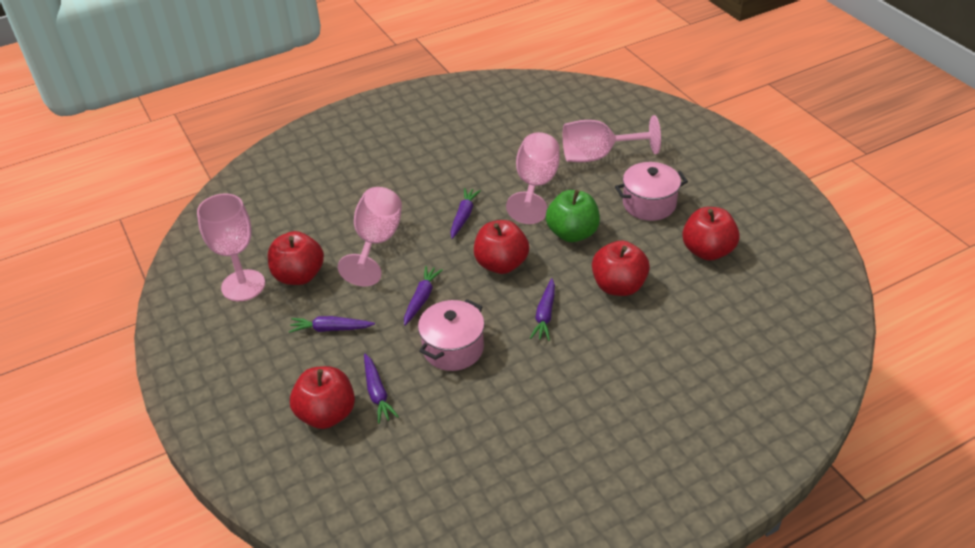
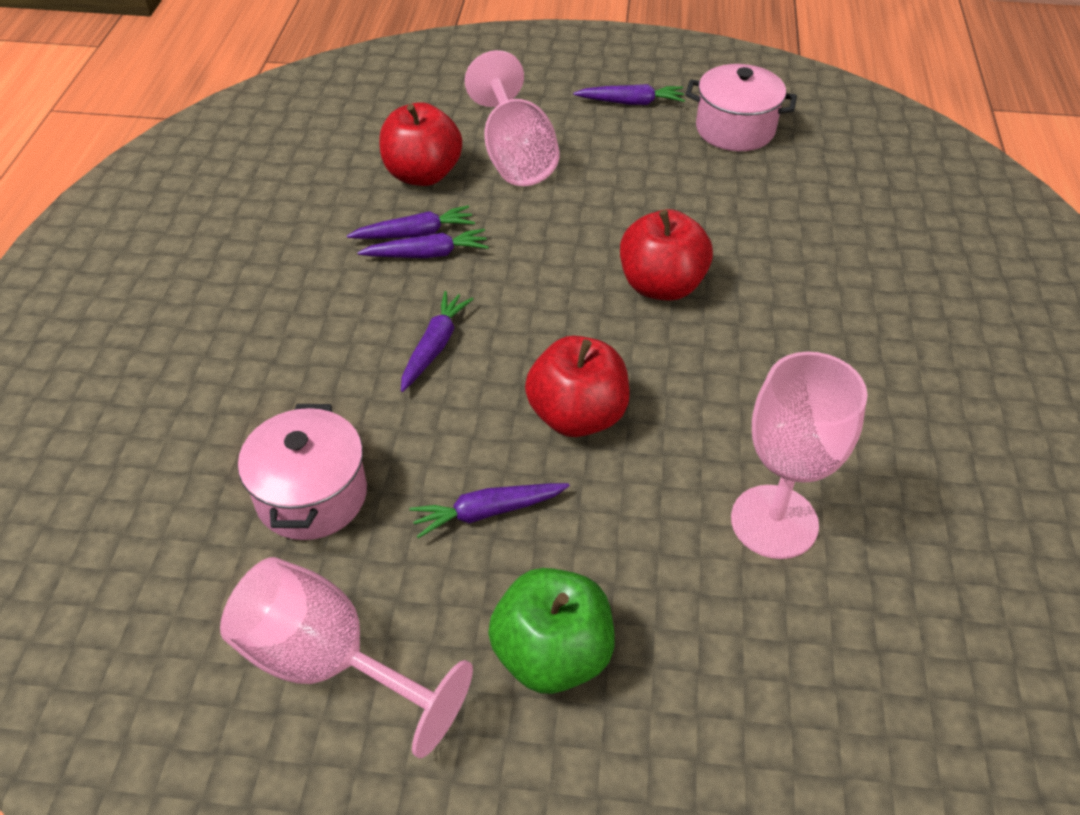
pink goblet: 4 -> 3
red apple: 5 -> 3

